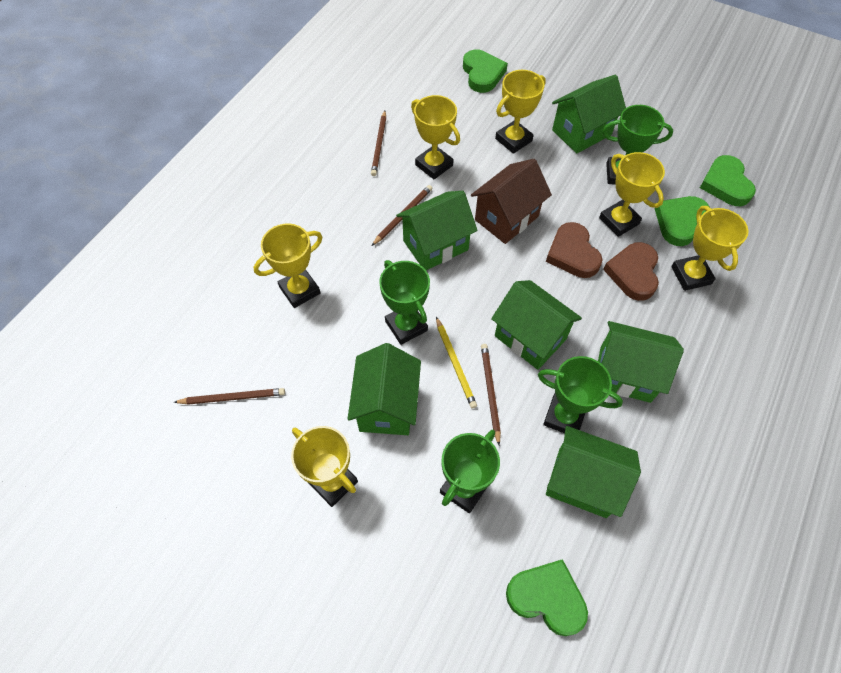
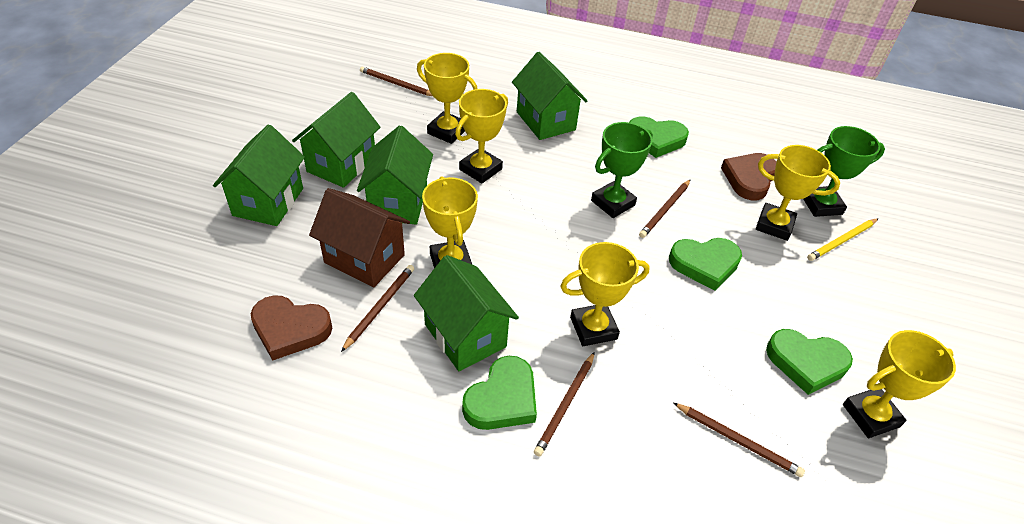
brown pencil: 4 -> 5
green house: 6 -> 5
green trophy: 4 -> 2

